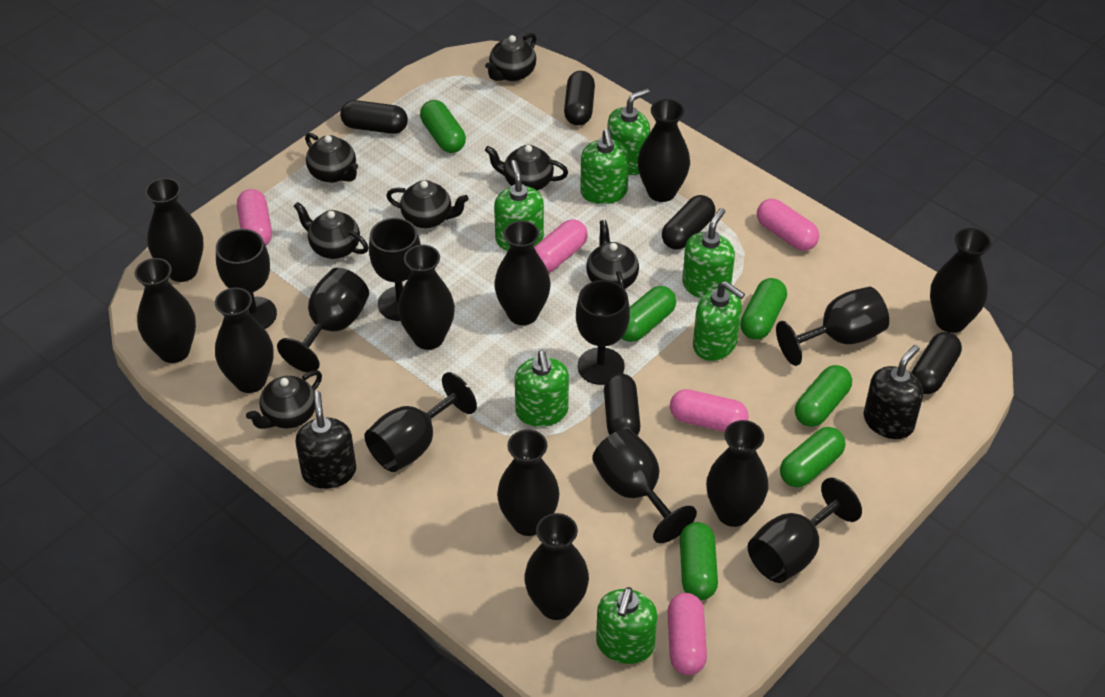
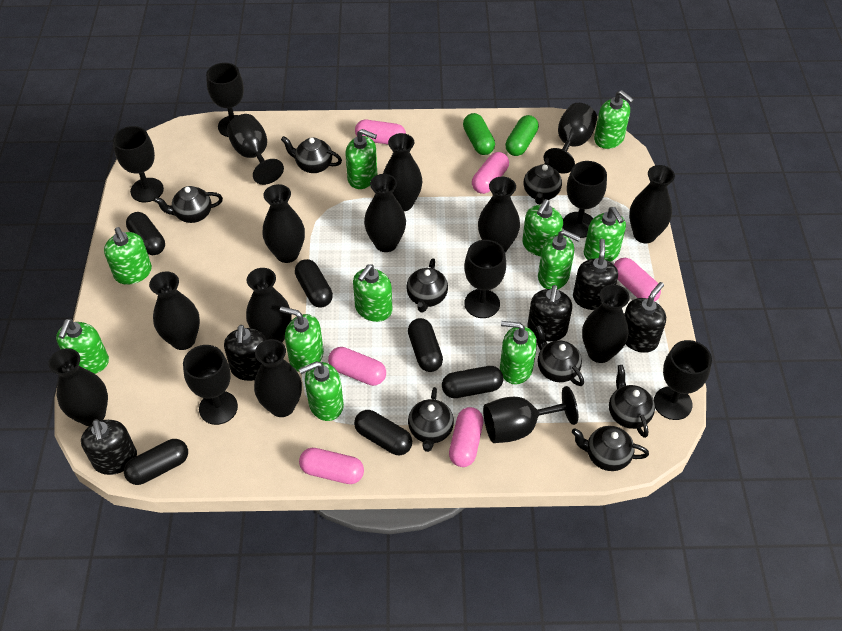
black capsule: 5 -> 6
black goblet: 8 -> 9
black soap dispenser: 2 -> 5
black teapot: 7 -> 8
green capsule: 6 -> 2
green soap dispenser: 7 -> 11
pink capsule: 5 -> 6

